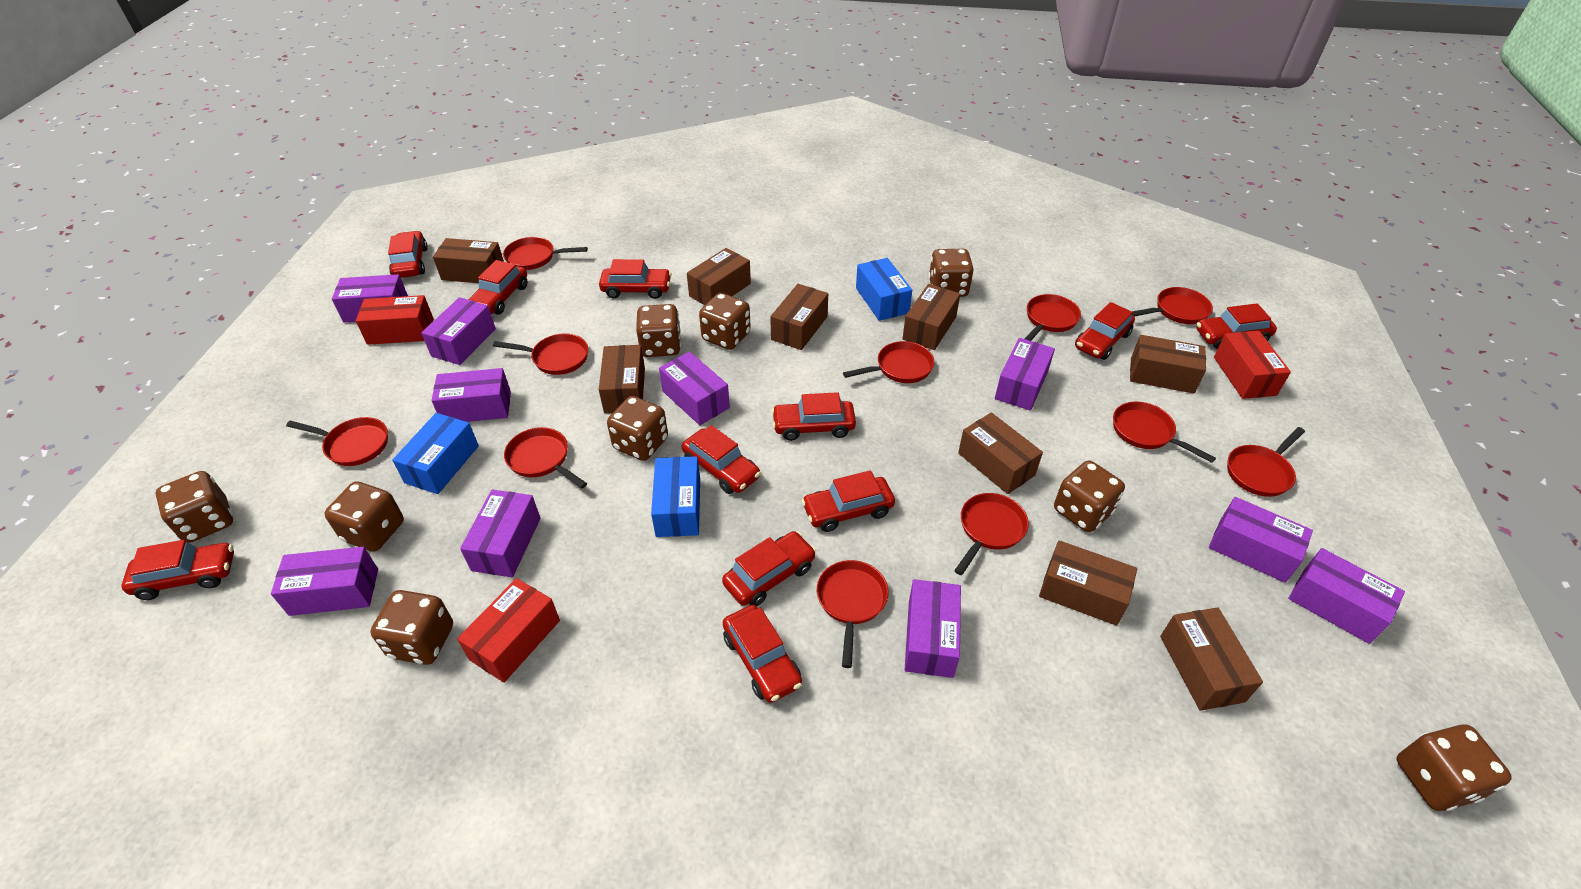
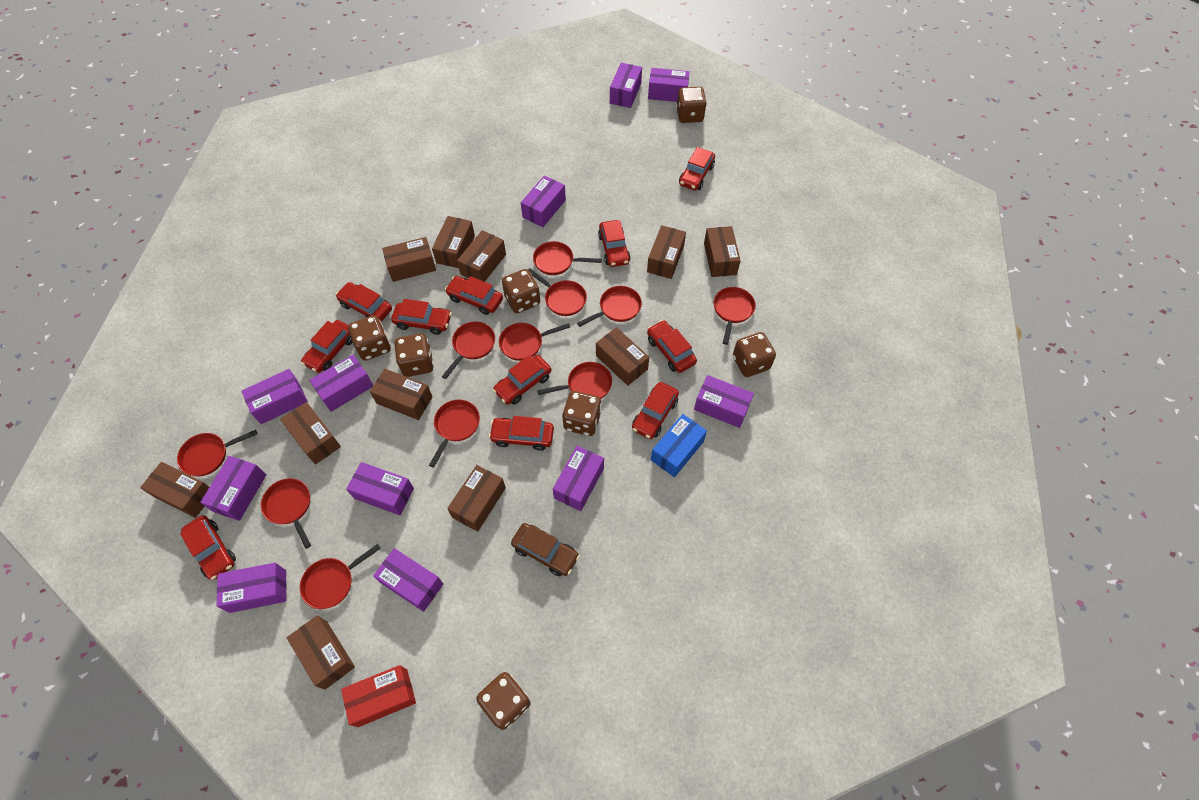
blue box: 3 -> 1
brown box: 9 -> 11
brown car: 0 -> 1
brown dice: 9 -> 7
purple box: 10 -> 11
red box: 3 -> 1

